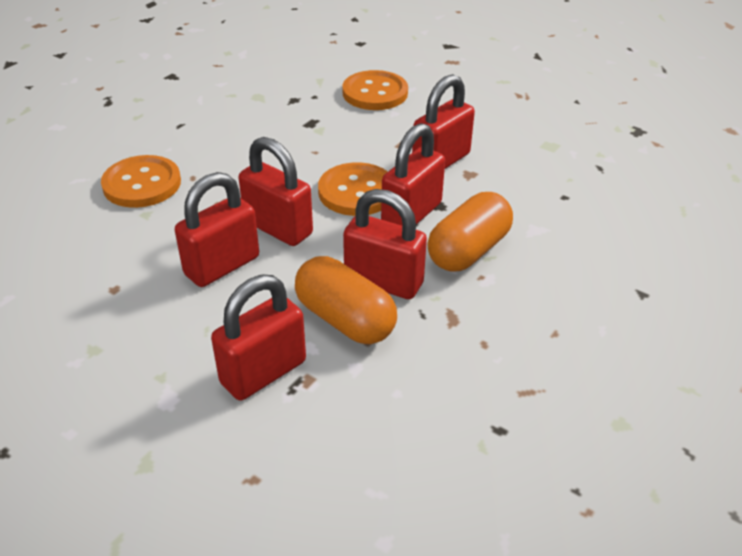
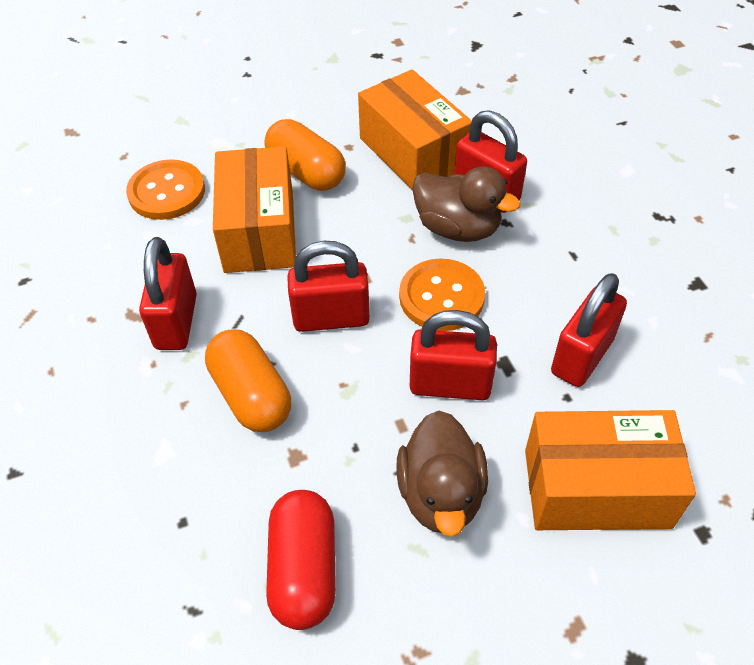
brown duck: 0 -> 2
orange box: 0 -> 3
orange button: 3 -> 2
red capsule: 0 -> 1
red padlock: 6 -> 5

